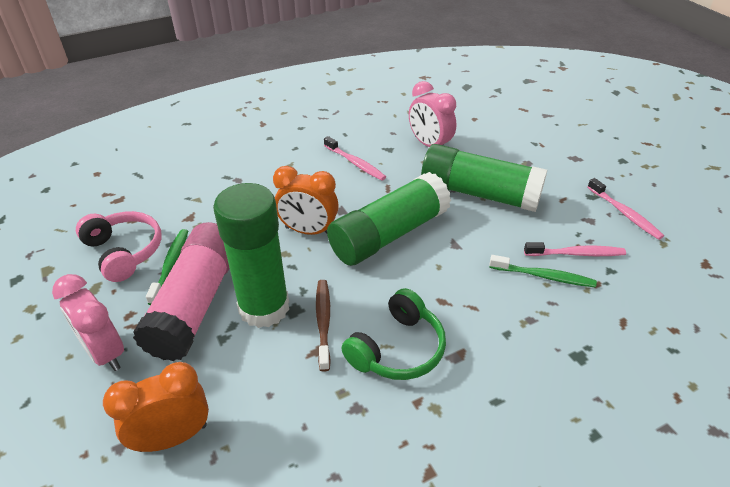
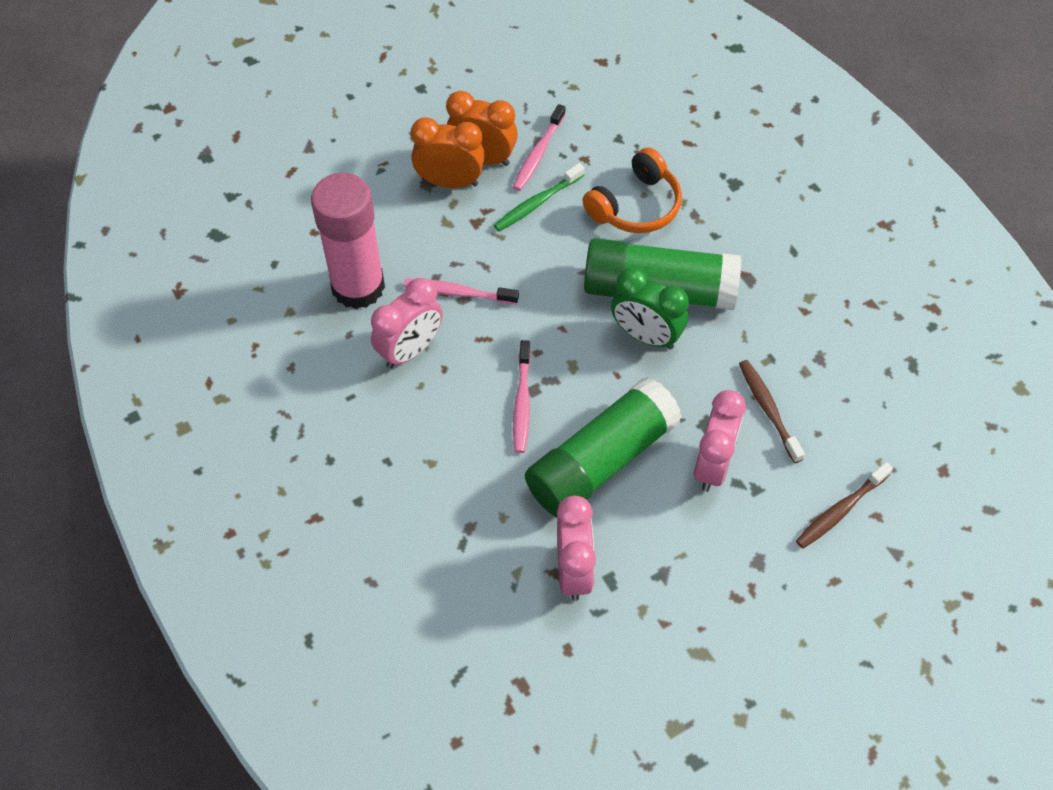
brown toothbrush: 1 -> 2
green clock: 0 -> 1
green glue stick: 3 -> 2
green headphones: 1 -> 0
green toothbrush: 2 -> 1
orange headphones: 0 -> 1
pink clock: 2 -> 3
pink headphones: 1 -> 0

